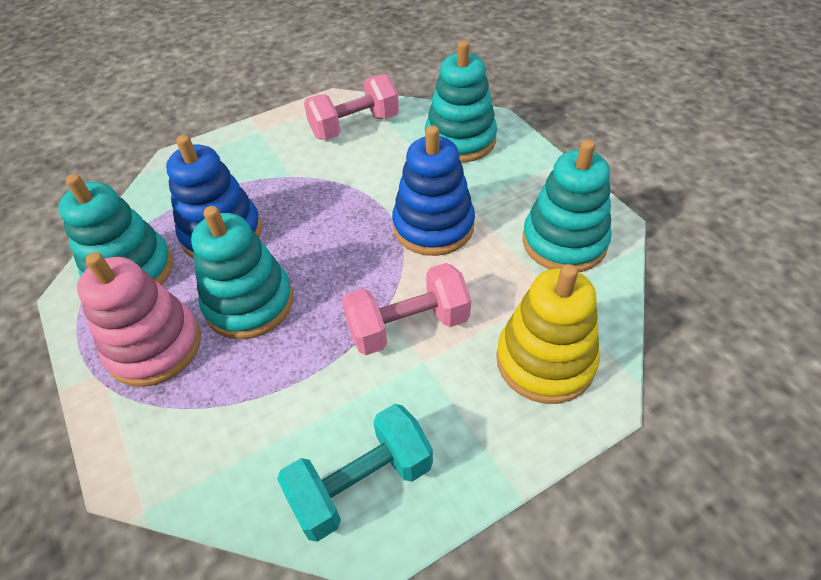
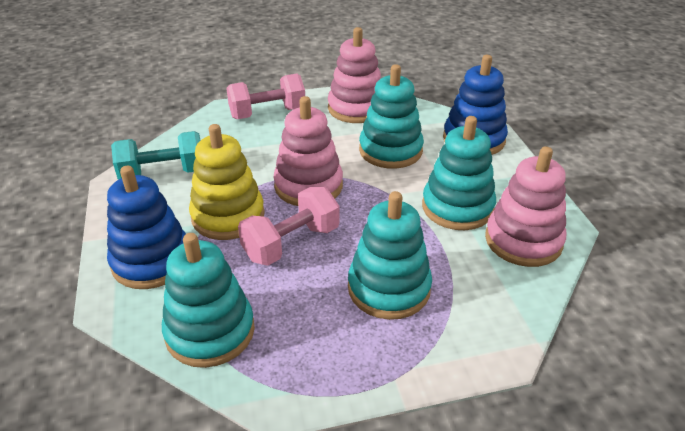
pink stacking toy: 1 -> 3

